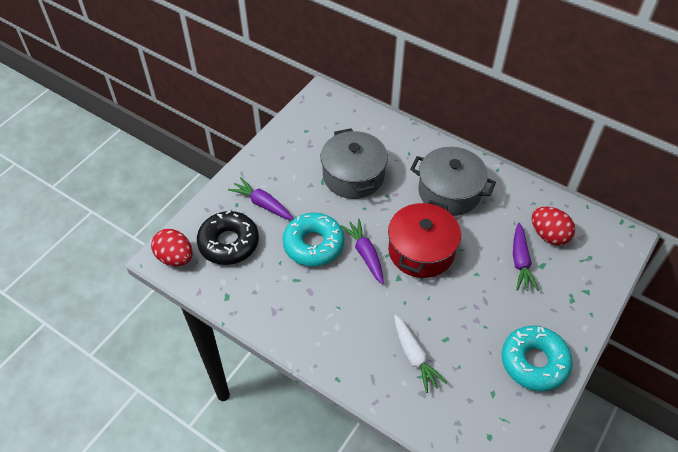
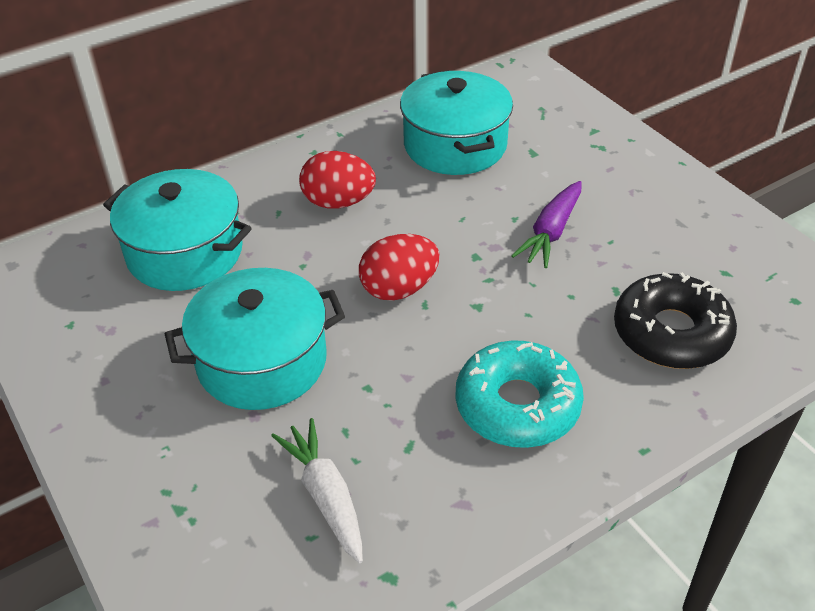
grey pot: 2 -> 0
purple carrot: 3 -> 1
red pot: 1 -> 0
turquoise donut: 2 -> 1
turquoise pot: 0 -> 3

